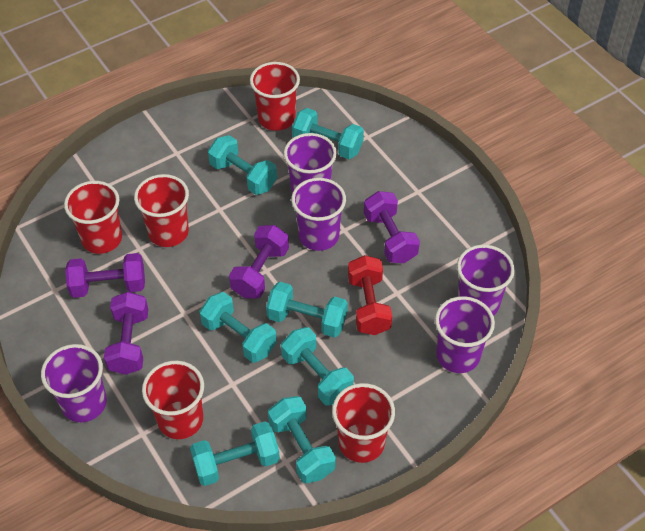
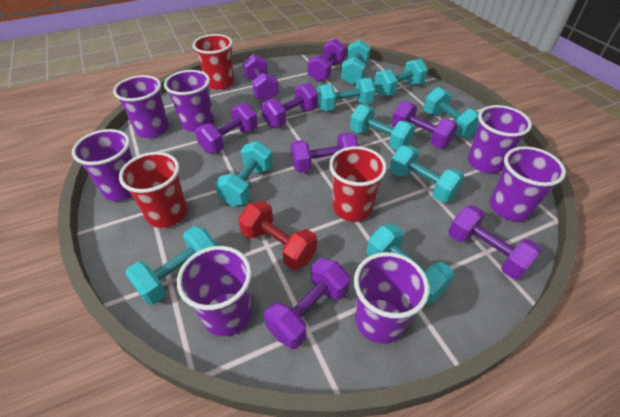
purple cup: 5 -> 7
purple dumbbell: 4 -> 8
red cup: 5 -> 3
turquoise dumbbell: 7 -> 9

